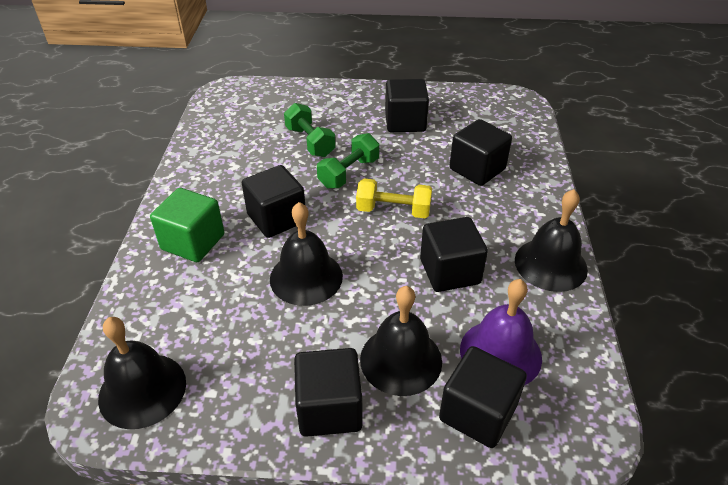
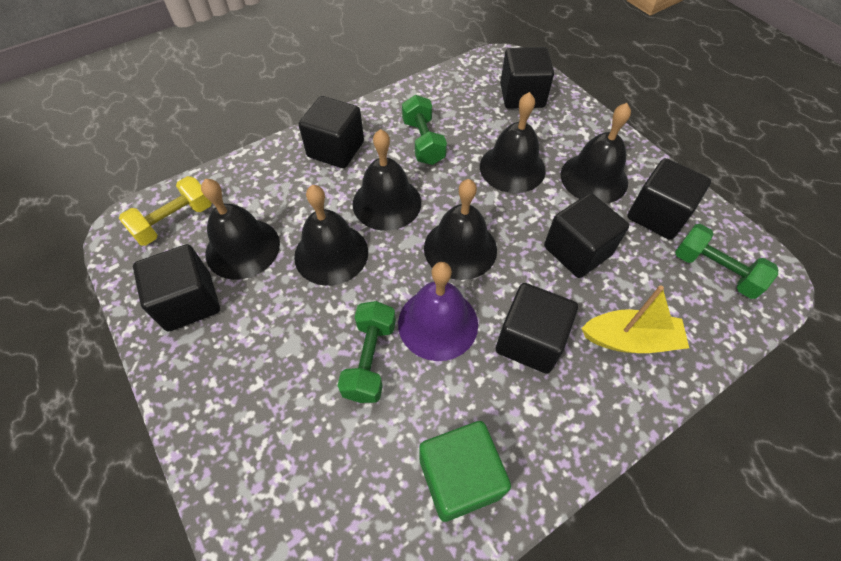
black bell: 4 -> 6
green dumbbell: 2 -> 3
yellow boat: 0 -> 1

